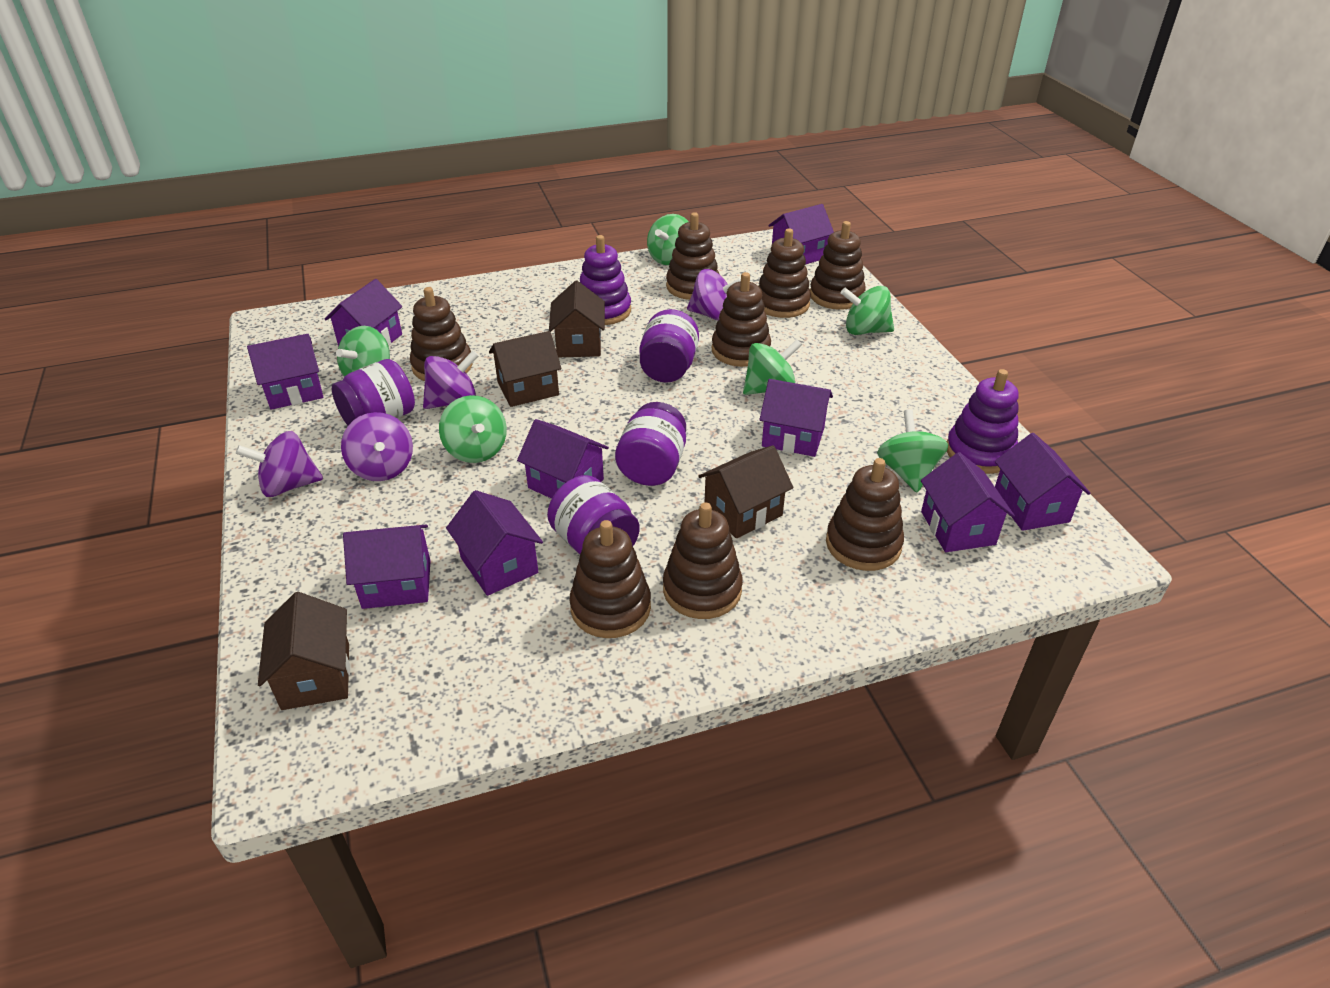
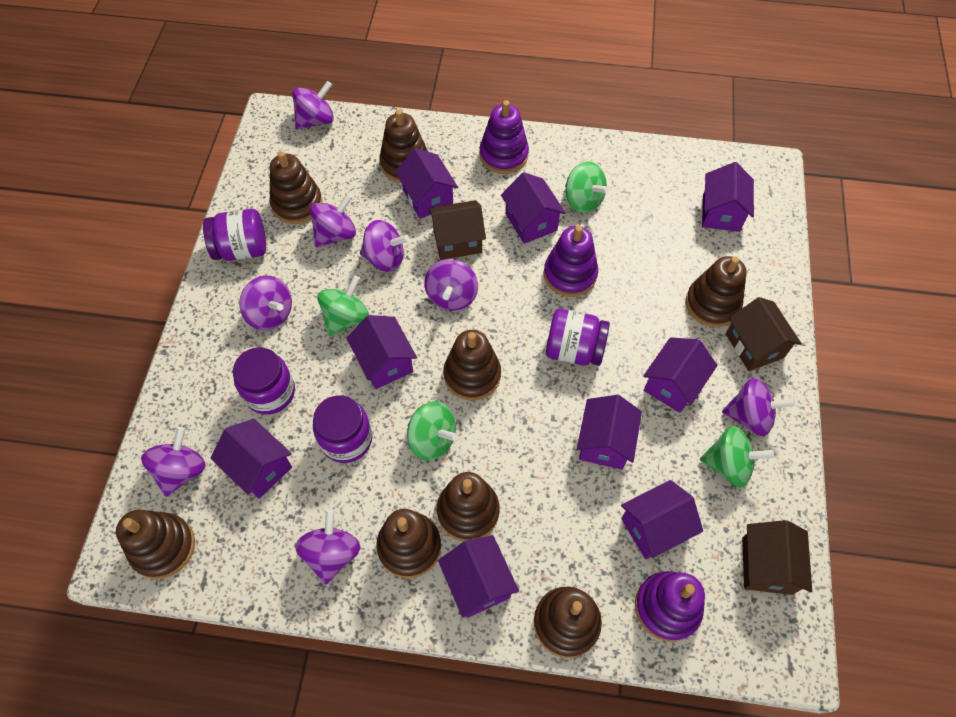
brown house: 4 -> 3
green spinning top: 6 -> 4
purple spinning top: 4 -> 8
purple stacking toy: 2 -> 3

